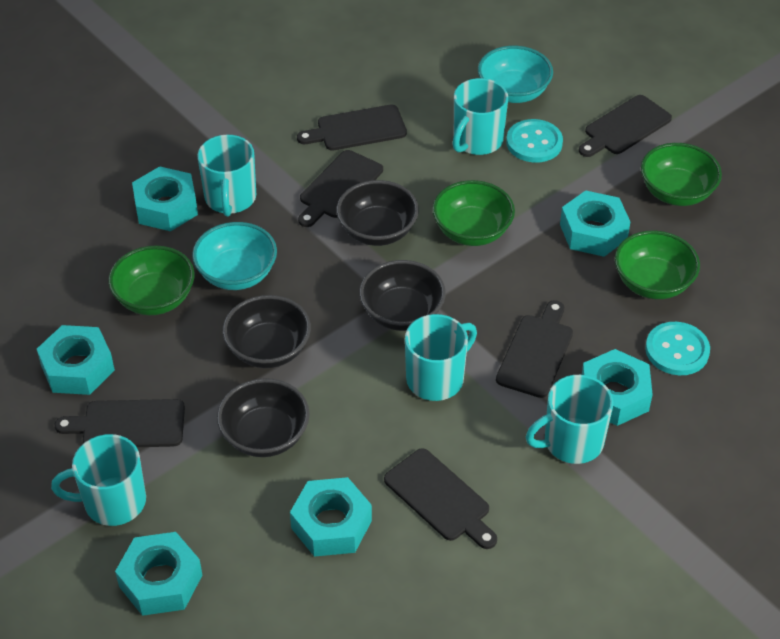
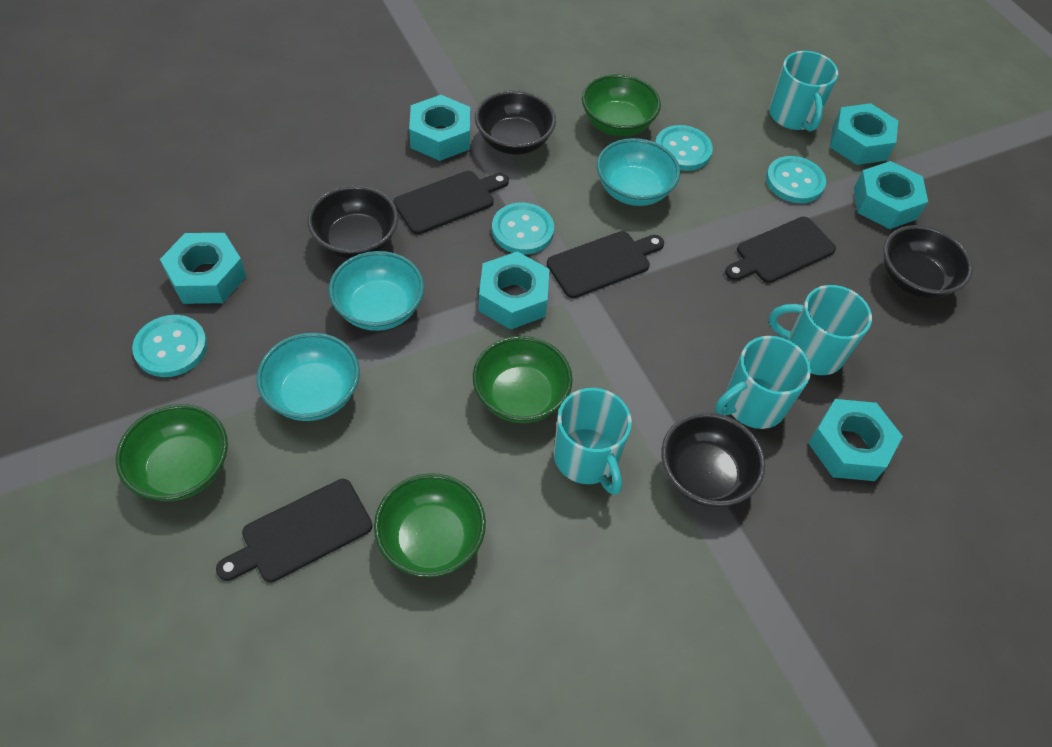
black cutting board: 6 -> 4
turquoise bowl: 2 -> 3
turquoise button: 2 -> 4
turquoise mug: 5 -> 4

